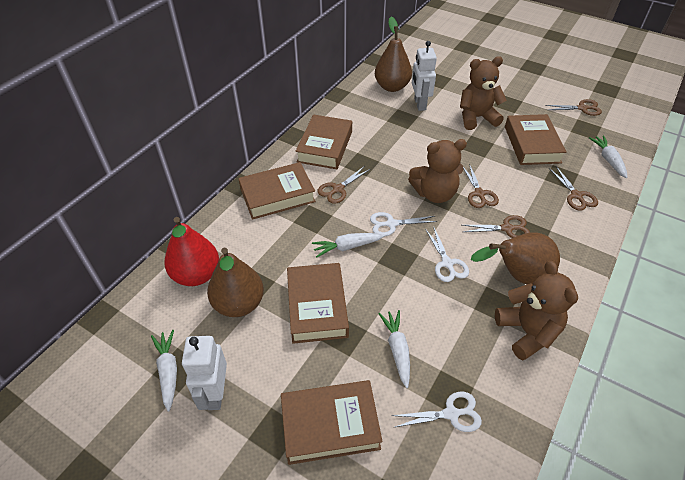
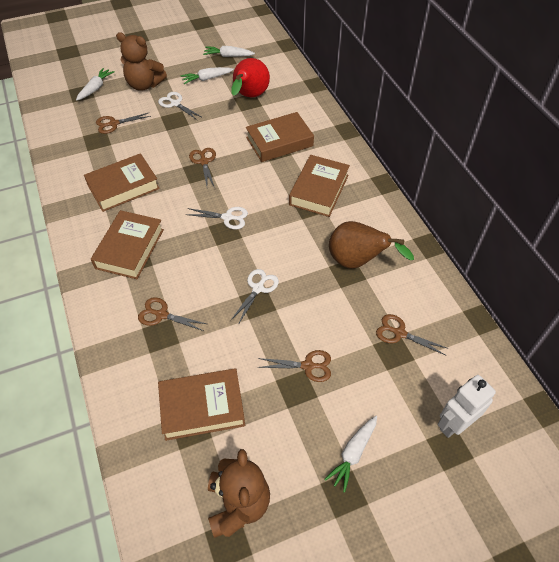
brown pear: 3 -> 1
brown teddy bear: 3 -> 2
white robot: 2 -> 1

